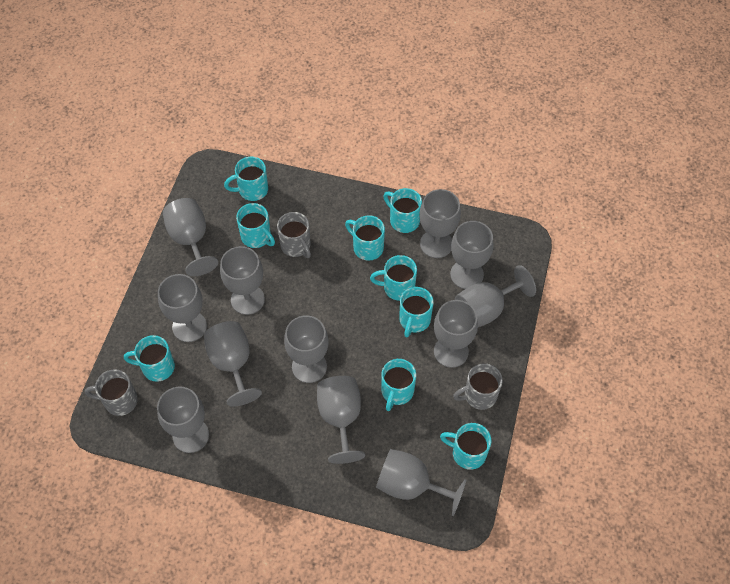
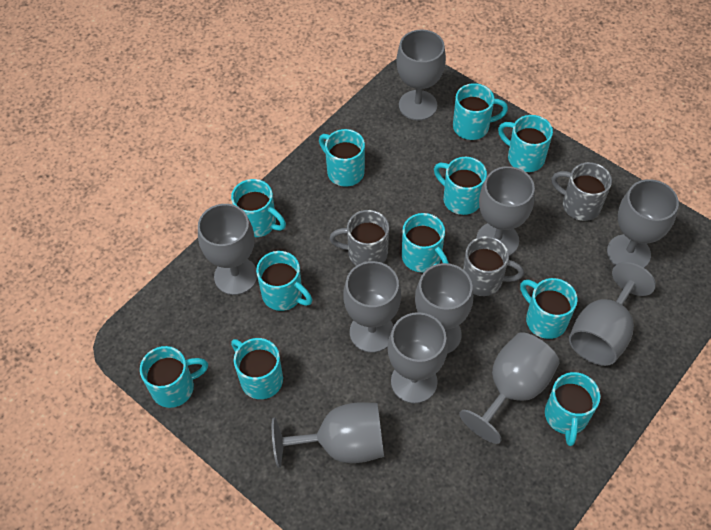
grey goblet: 12 -> 10
turquoise mug: 9 -> 11

